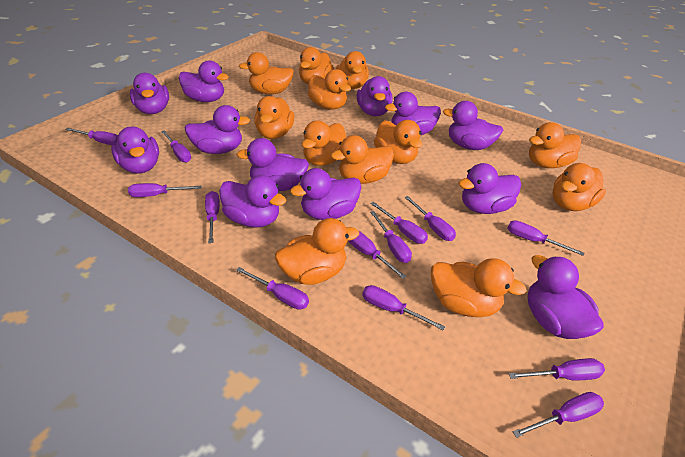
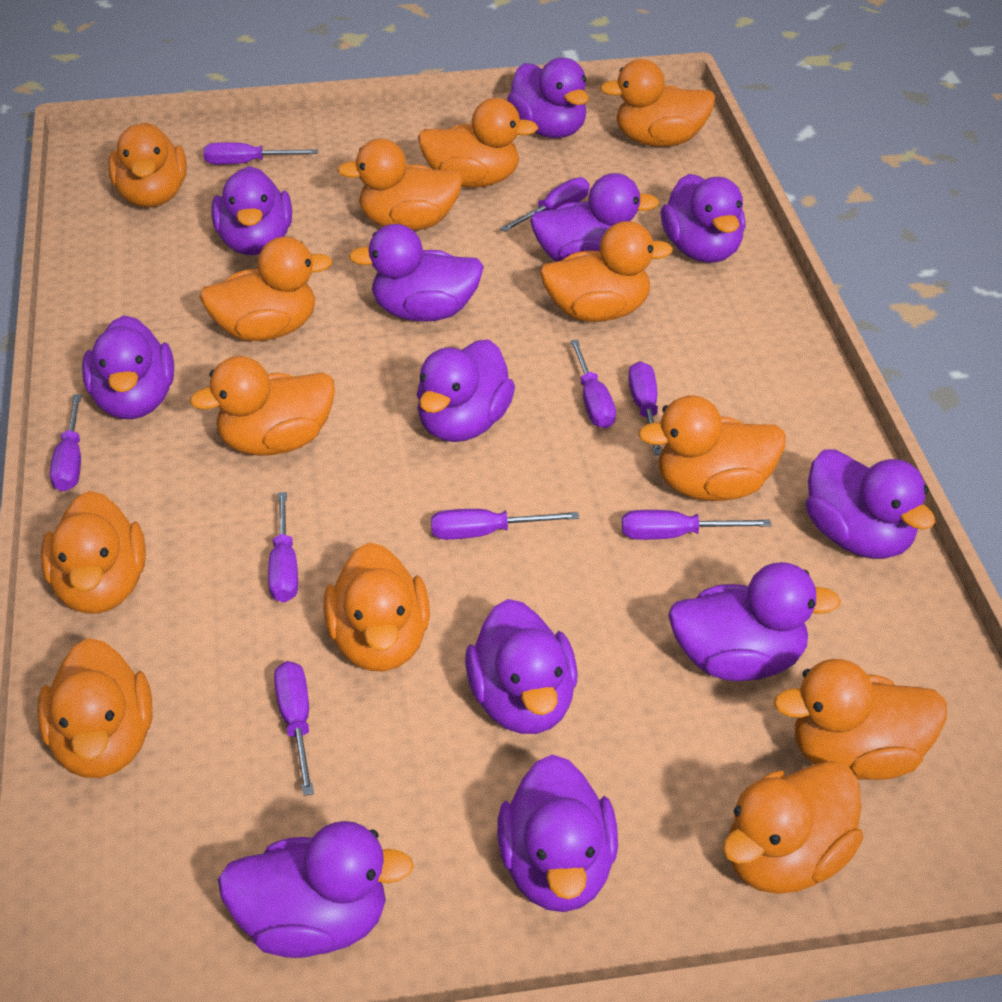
orange duck: 12 -> 13
purple screwdriver: 13 -> 9

